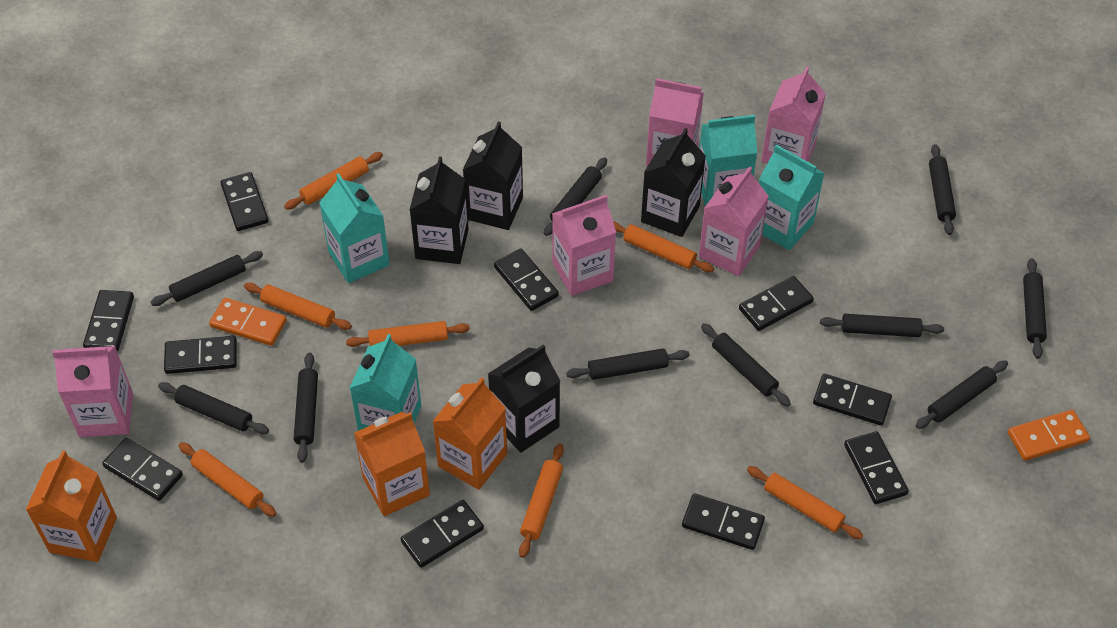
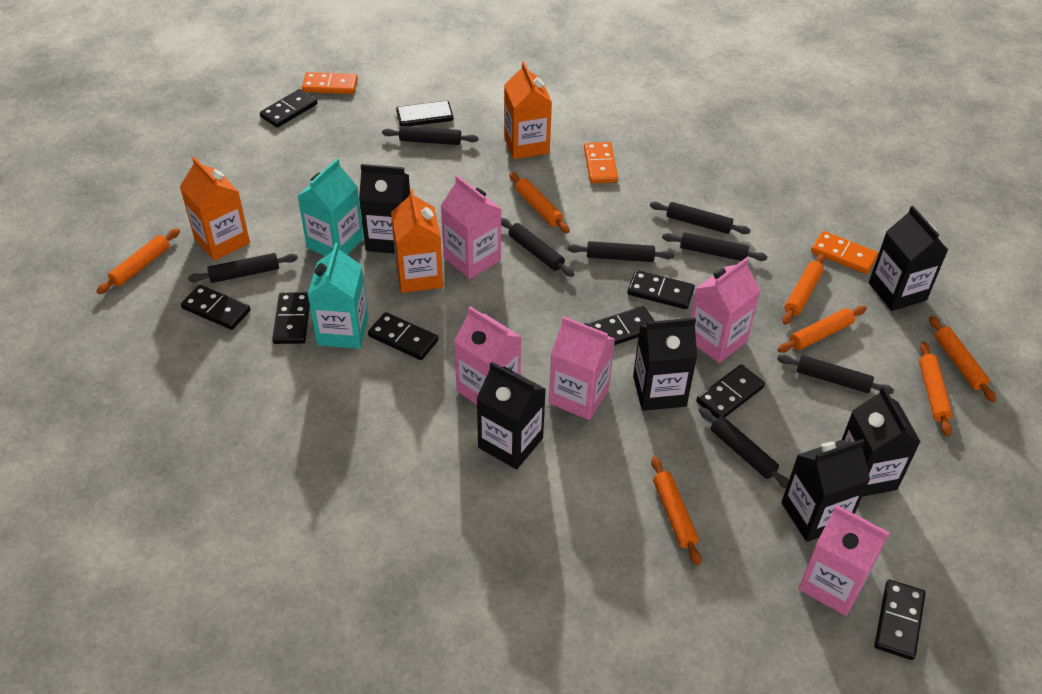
black carton: 4 -> 6
black domino: 10 -> 9
black rolling pin: 10 -> 8
orange domino: 2 -> 3
turquoise carton: 4 -> 2

